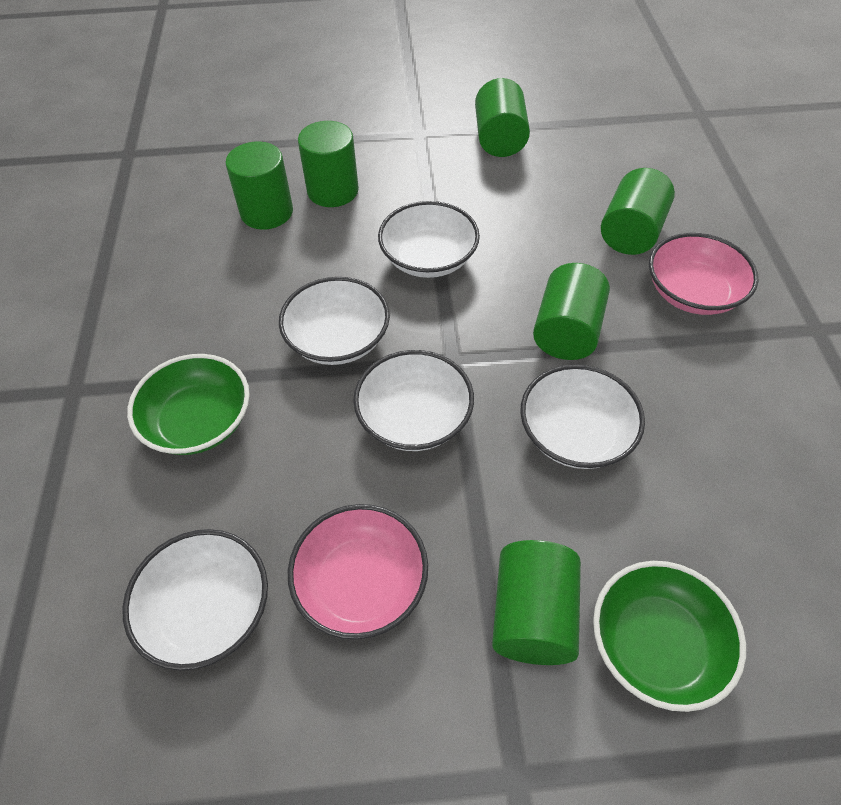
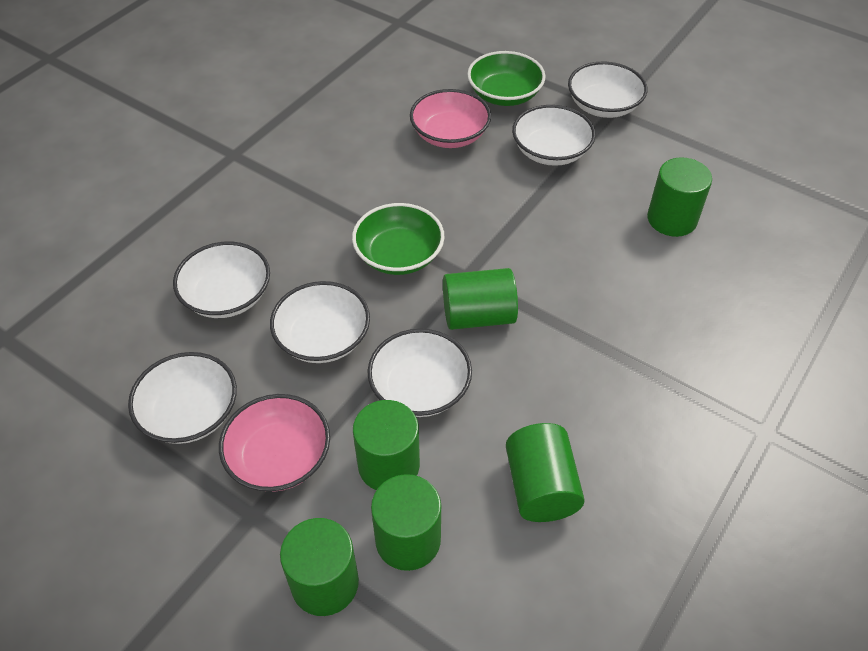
white bowl: 5 -> 6

